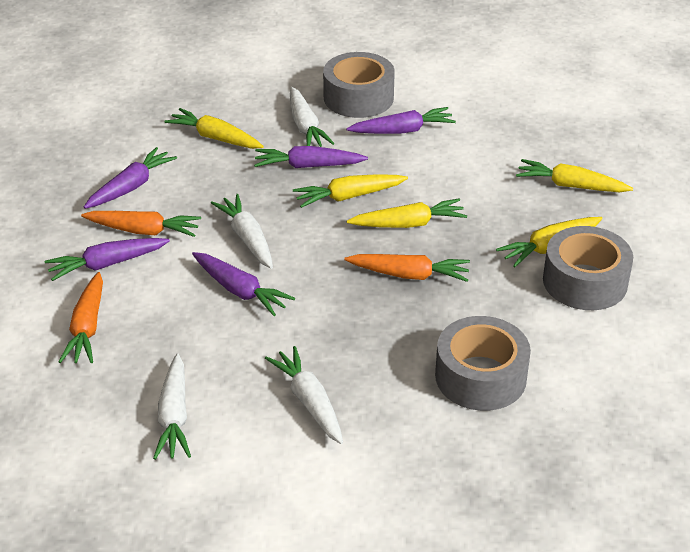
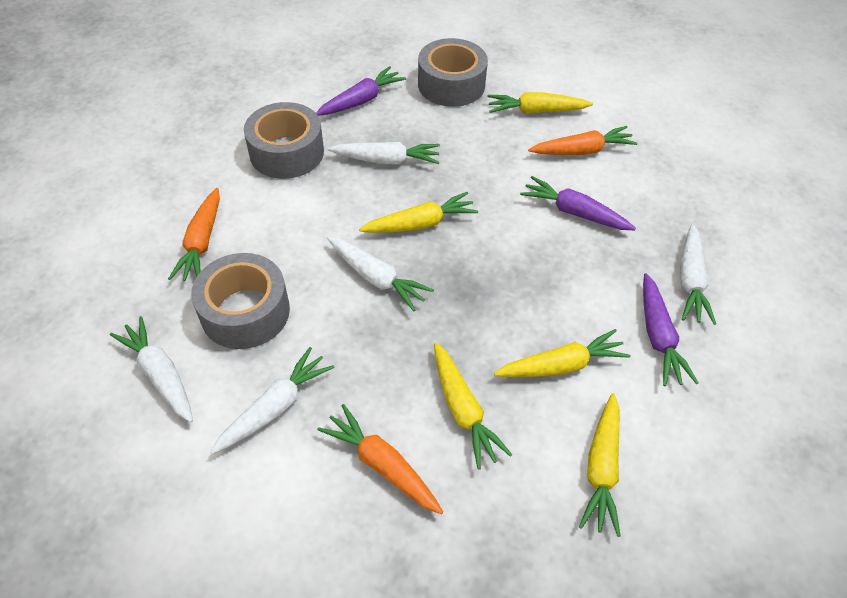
purple carrot: 5 -> 3
white carrot: 4 -> 5

